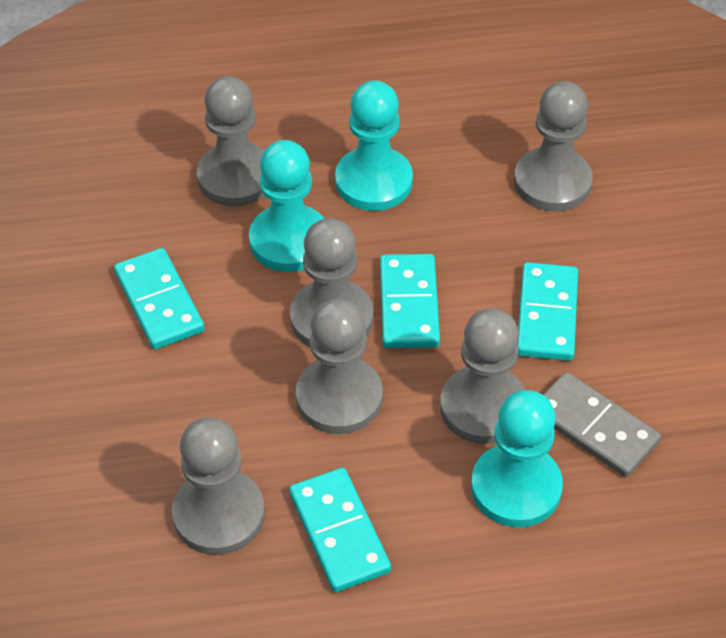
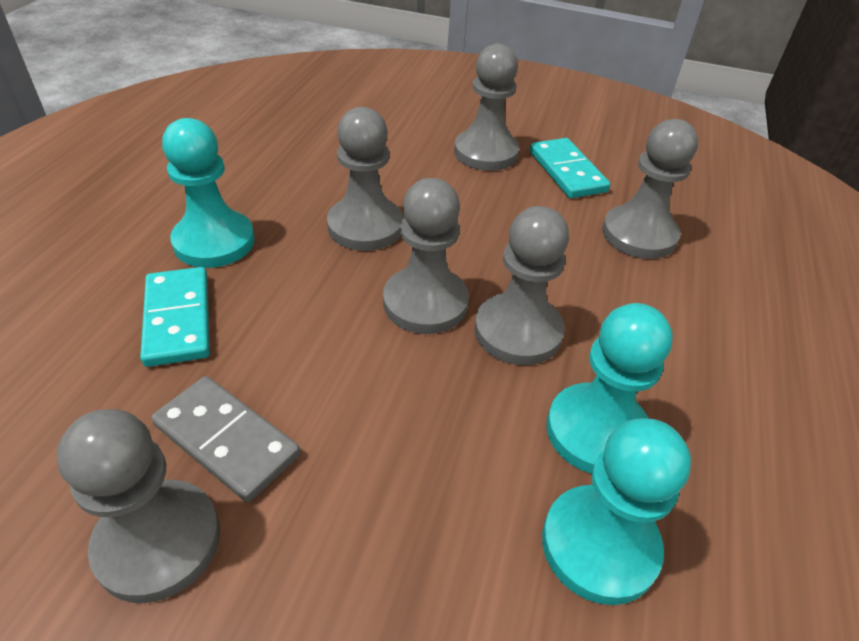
turquoise domino: 4 -> 2

